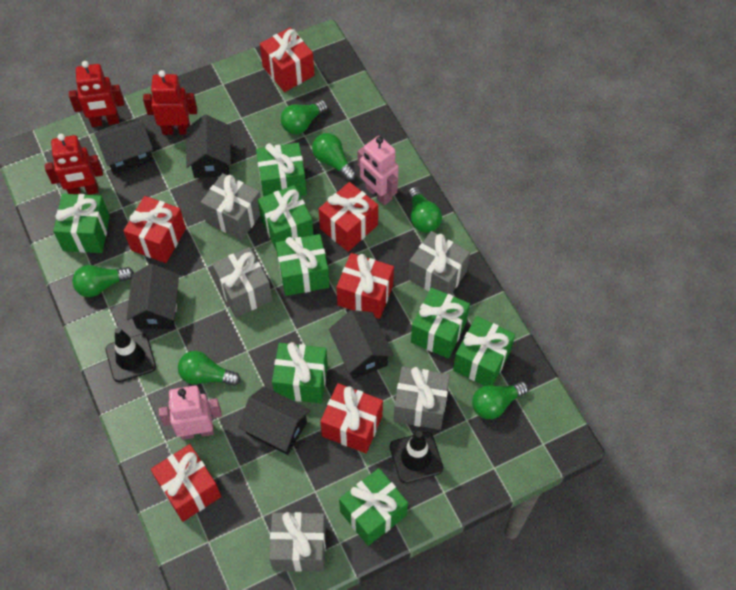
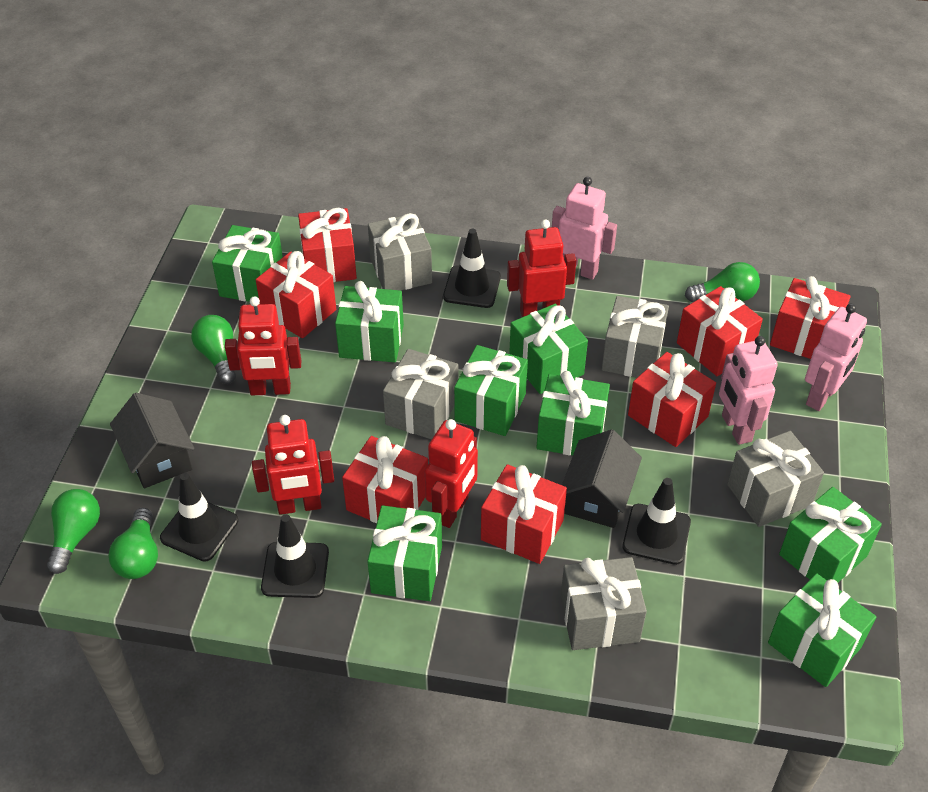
black house: 5 -> 2
black traffic cone: 2 -> 4
green light bulb: 6 -> 4
pink robot: 2 -> 3
red gift: 6 -> 7
red robot: 3 -> 4

